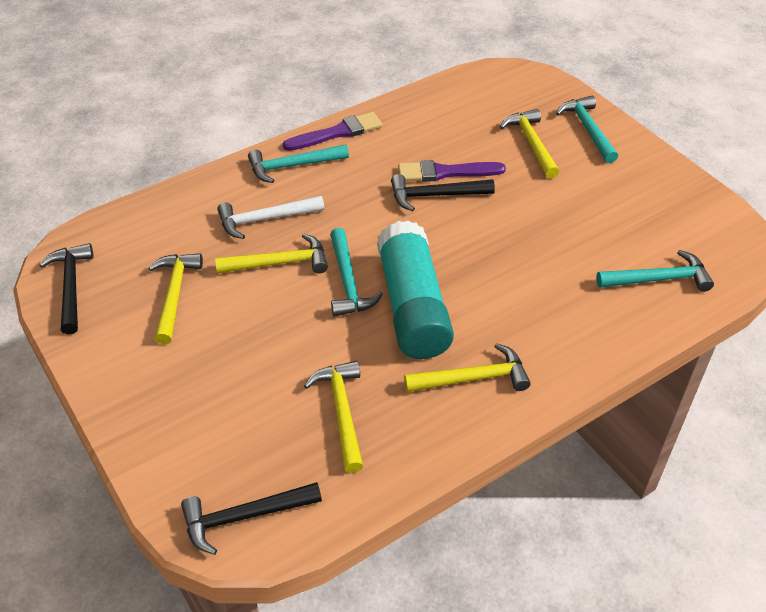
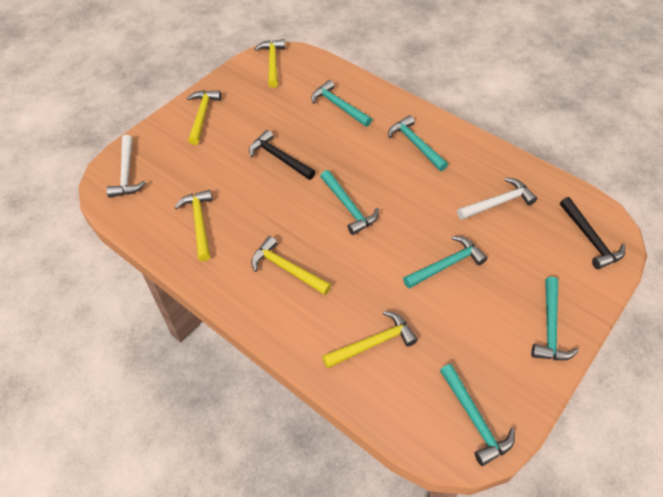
black hammer: 3 -> 2
purple brush: 2 -> 0
turquoise glue stick: 1 -> 0
turquoise hammer: 4 -> 6
white hammer: 1 -> 2

